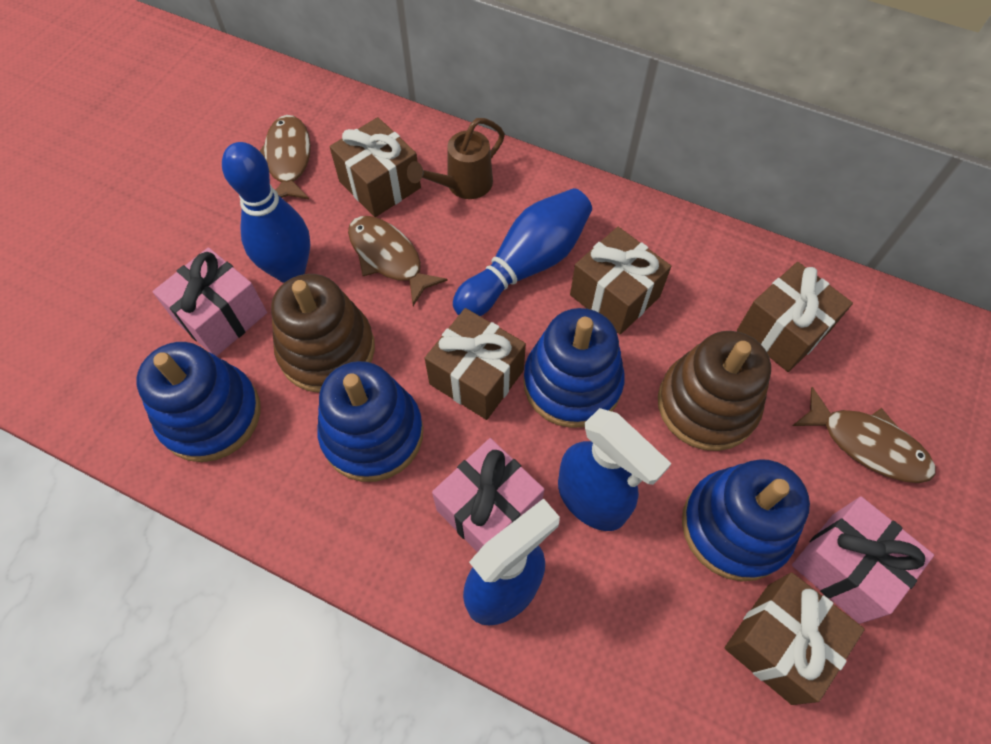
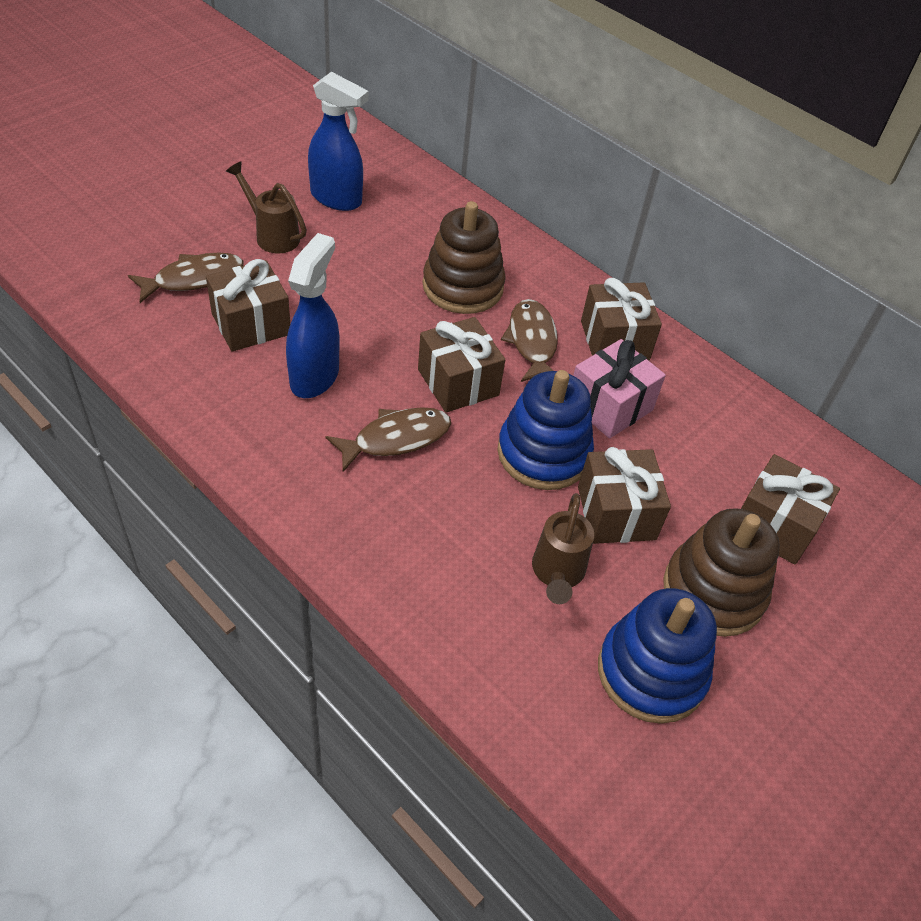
blue bowling pin: 2 -> 0
blue stacking toy: 4 -> 2
brown watering can: 1 -> 2
pink gift: 3 -> 1

